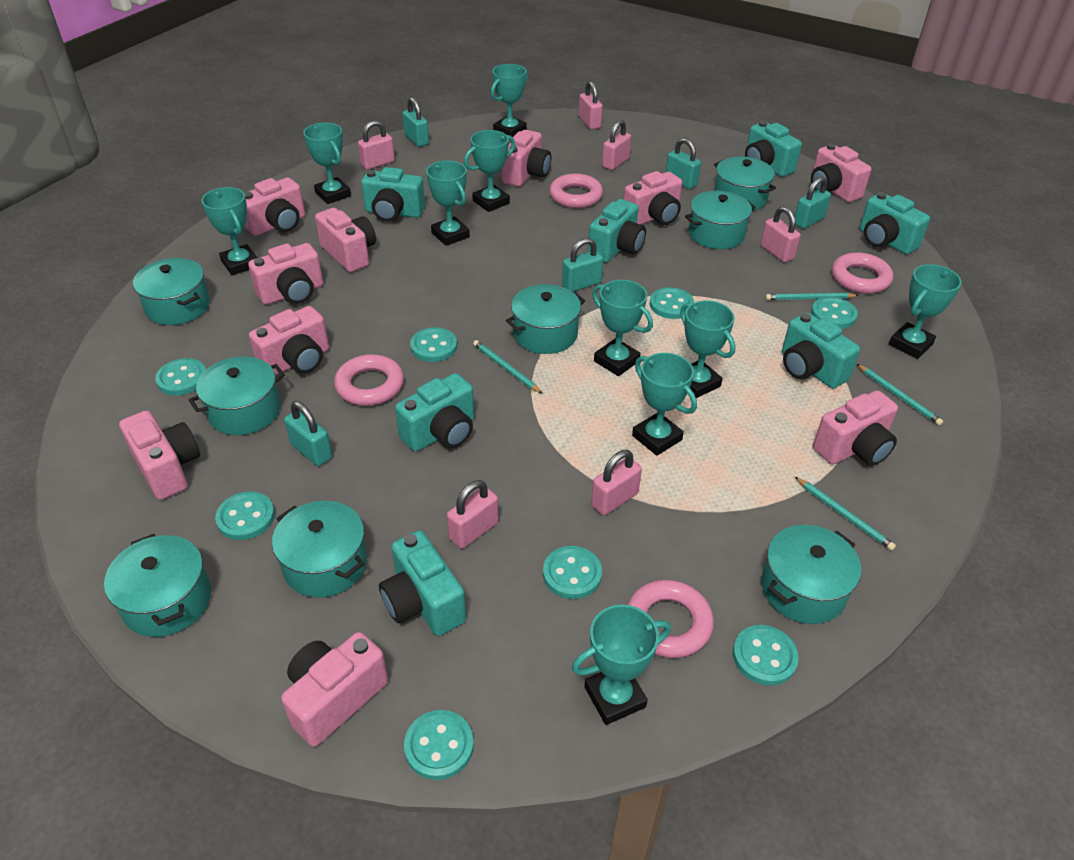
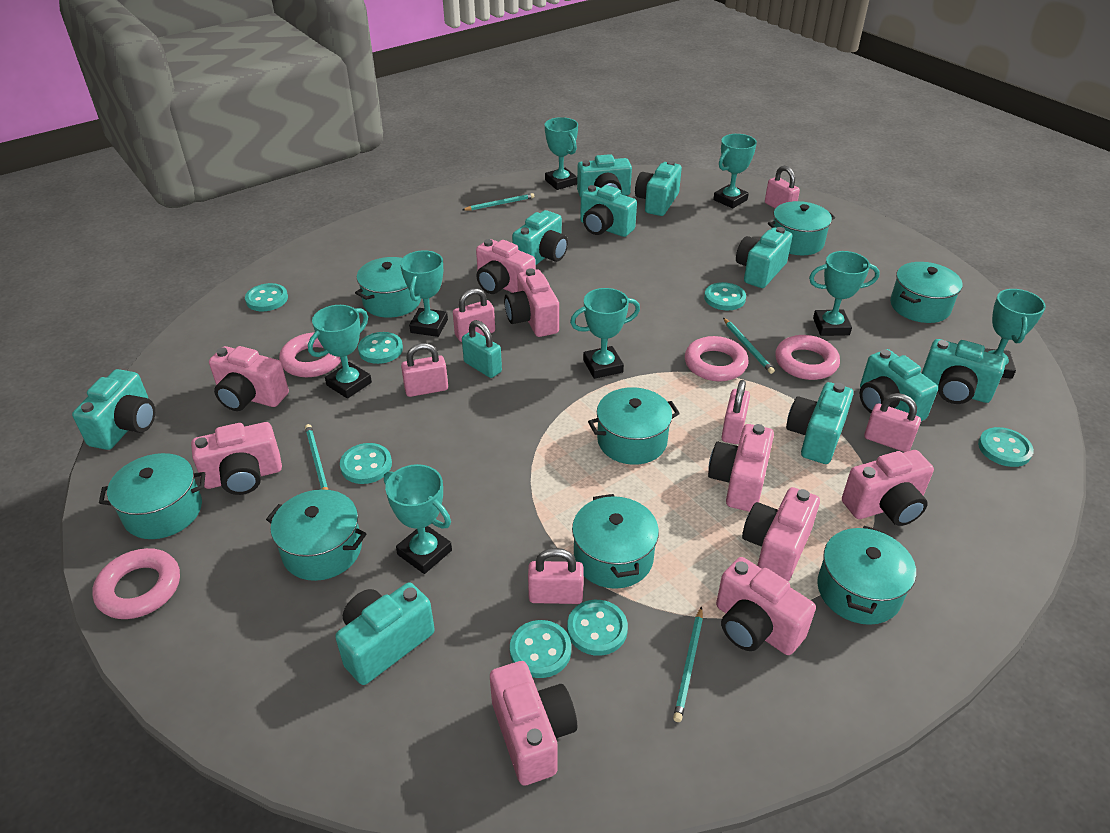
pink camera: 10 -> 9
turquoise button: 8 -> 7
turquoise camera: 7 -> 10
turquoise padlock: 5 -> 1
turquoise trophy: 10 -> 8

